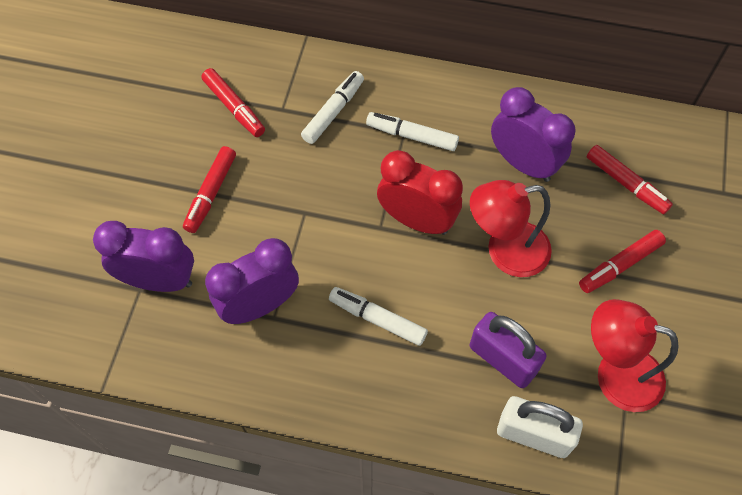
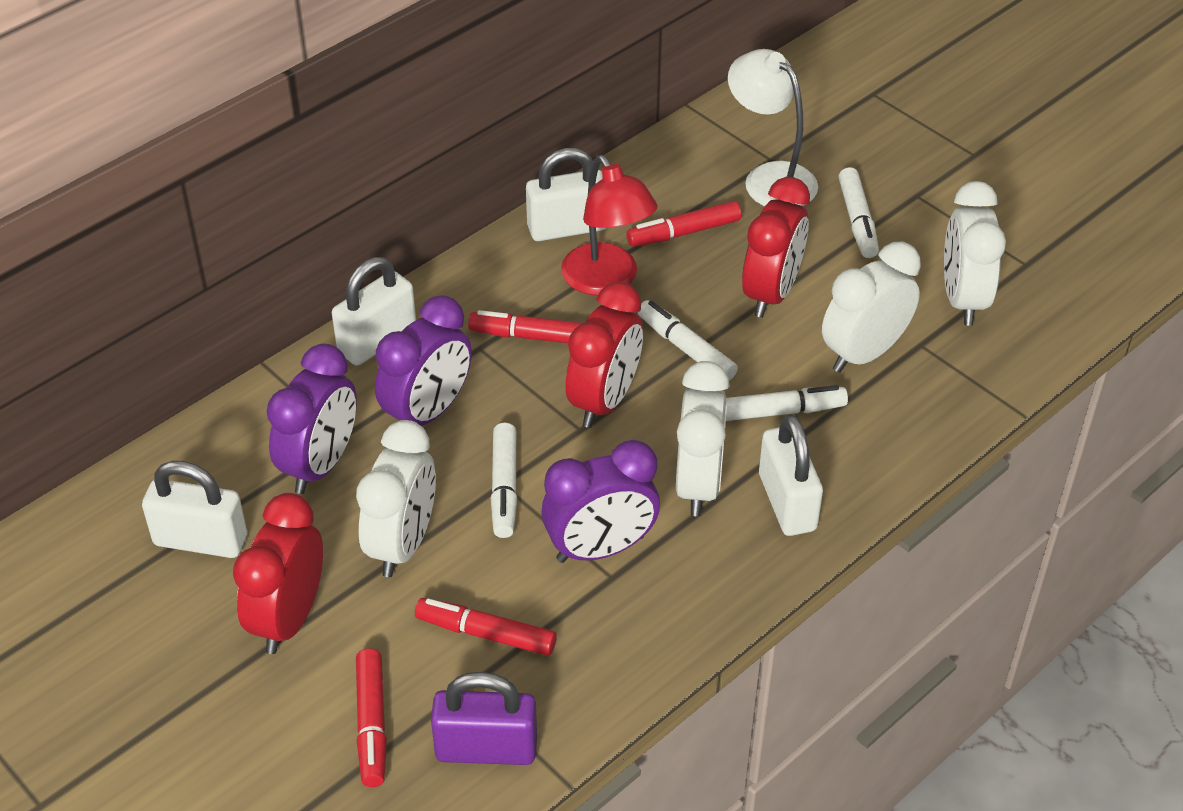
red clock: 1 -> 3
red lamp: 2 -> 1
white clock: 0 -> 4
white lamp: 0 -> 1
white marker: 3 -> 4
white padlock: 1 -> 4

